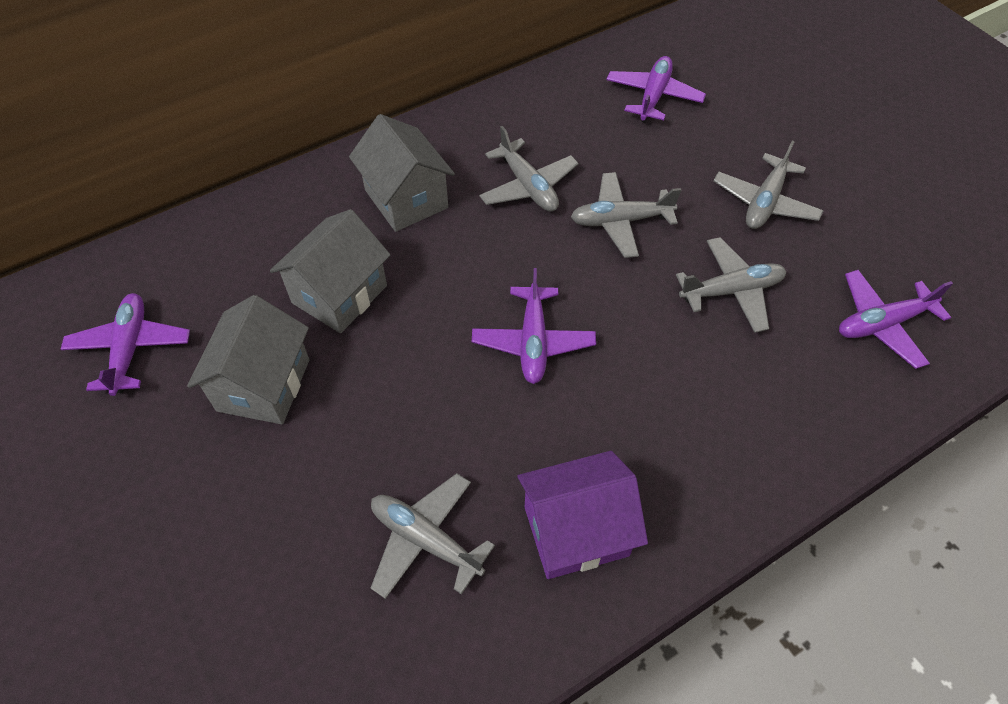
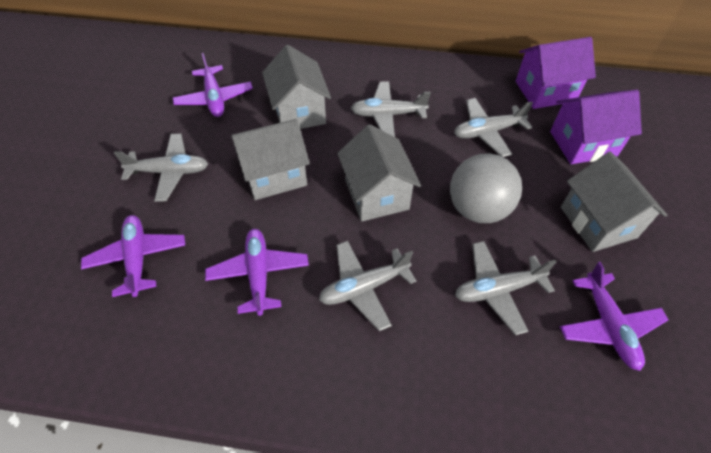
grey ball: 0 -> 1
grey house: 3 -> 4
purple house: 1 -> 2

